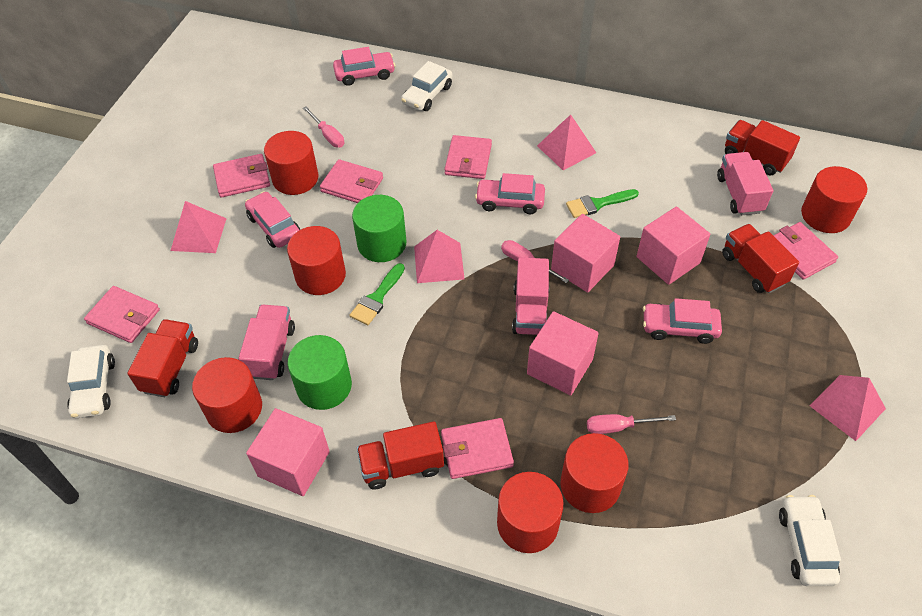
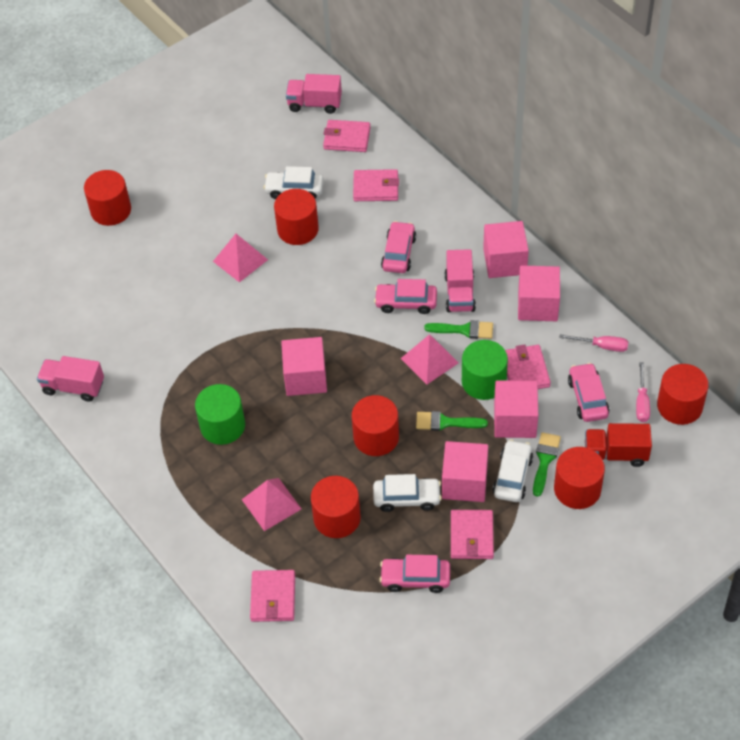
green brush: 2 -> 3
pink cube: 4 -> 5
pink pyramid: 4 -> 3
pink screwdriver: 3 -> 2
pink wallet: 6 -> 5
red truck: 4 -> 1

